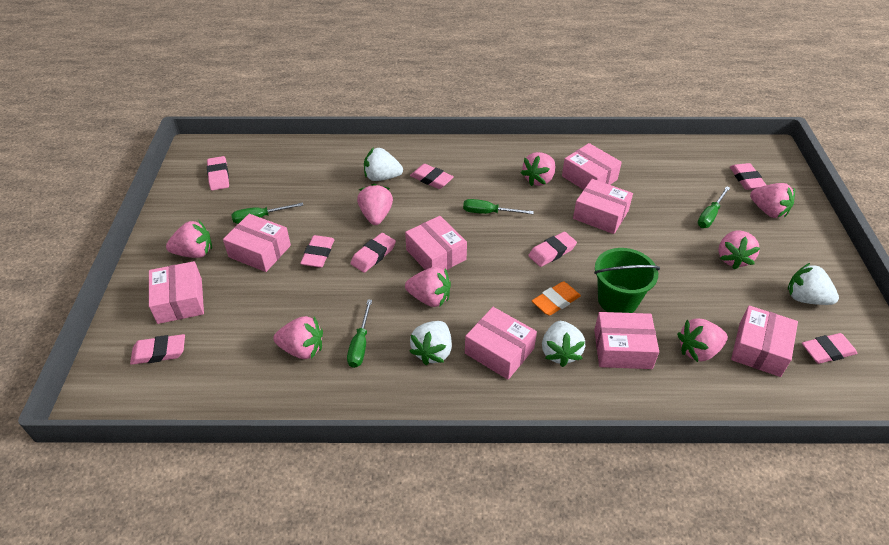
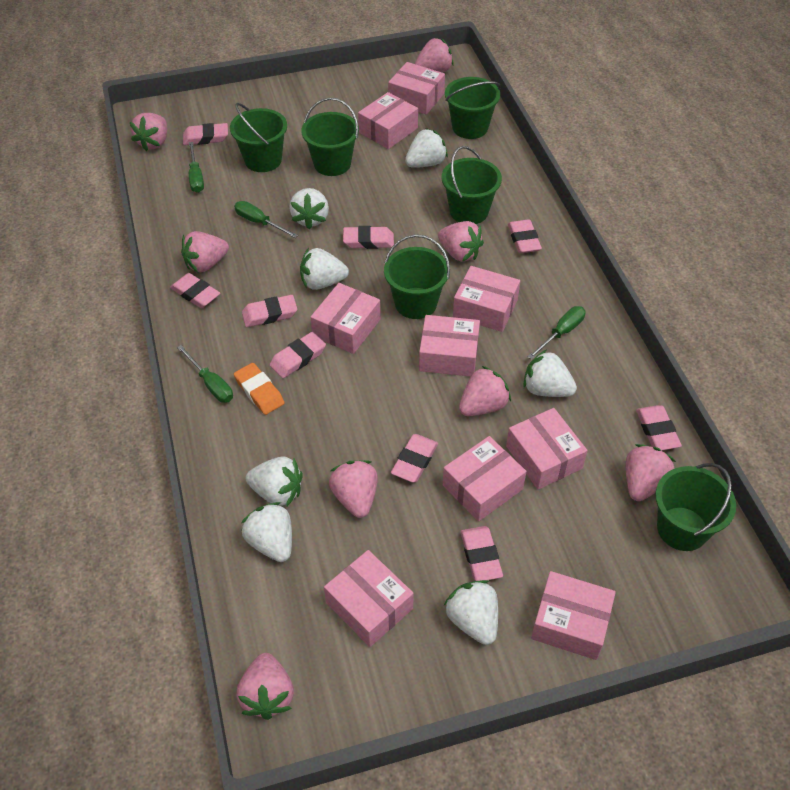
green bucket: 1 -> 6
pink box: 8 -> 9
pink eraser: 8 -> 9
white strawberry: 4 -> 7

